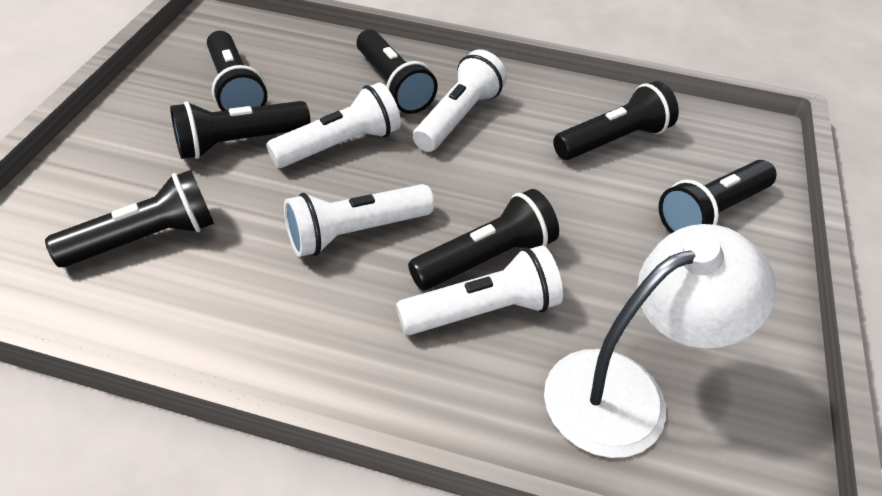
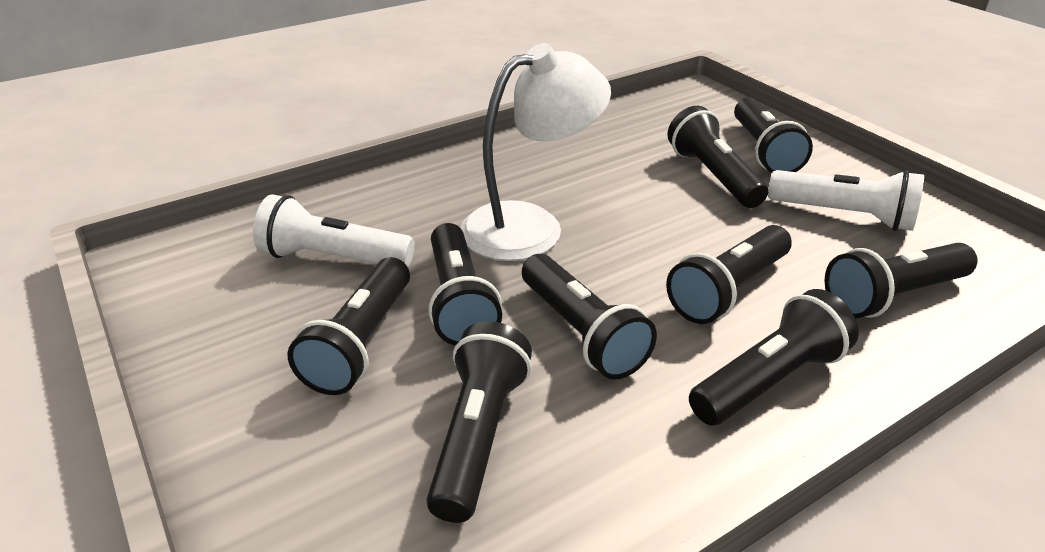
black flashlight: 7 -> 9
white flashlight: 4 -> 2

